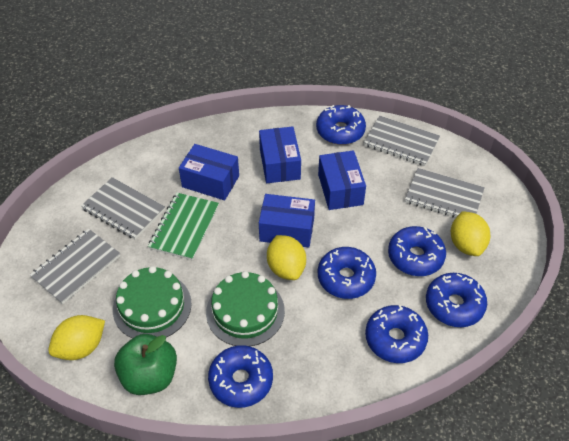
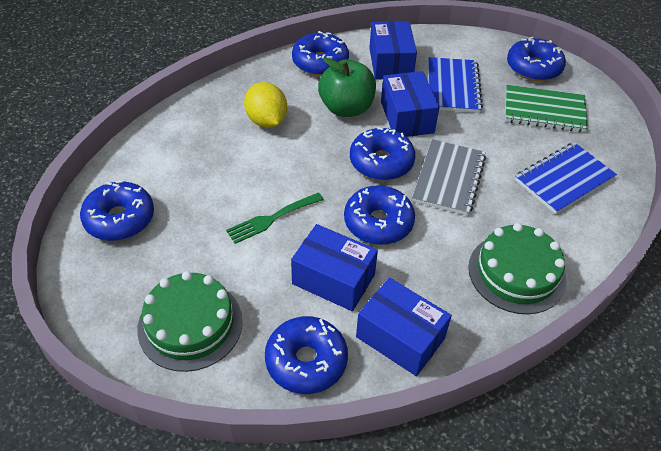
blue notebook: 0 -> 2
green fork: 0 -> 1
grey notebook: 4 -> 1
yellow lemon: 3 -> 1

